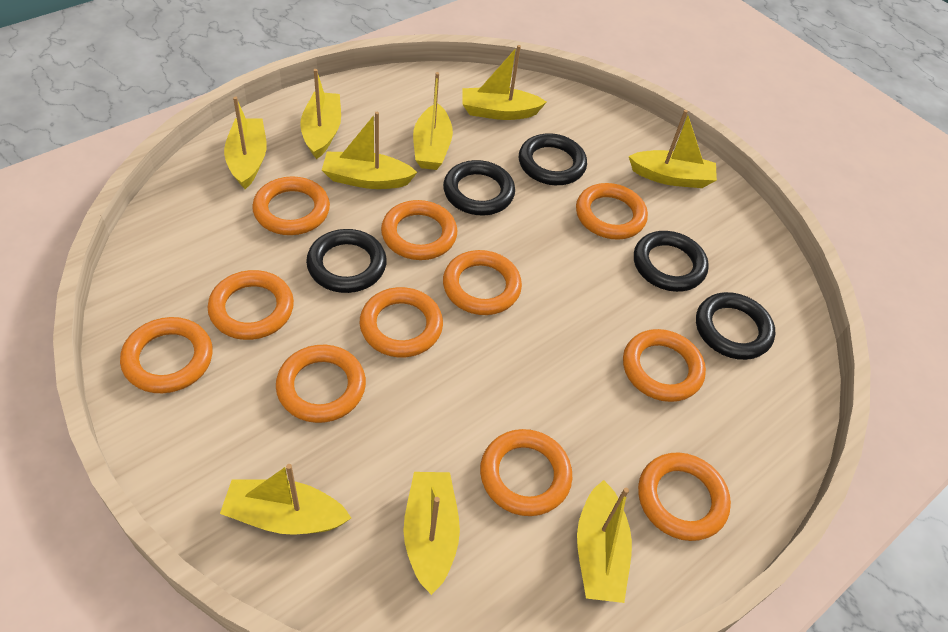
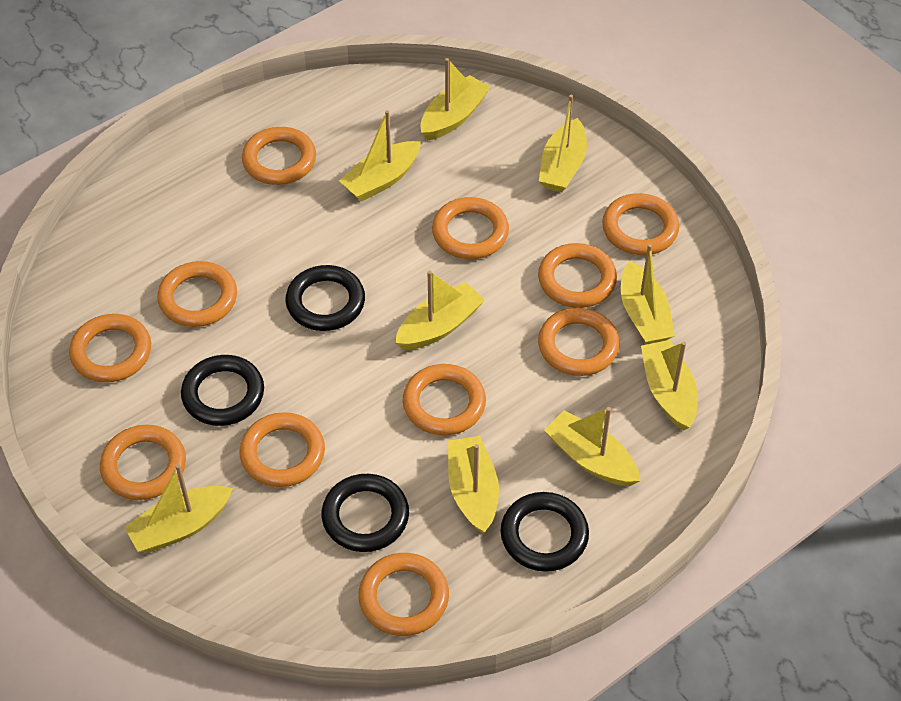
black ring: 5 -> 4

